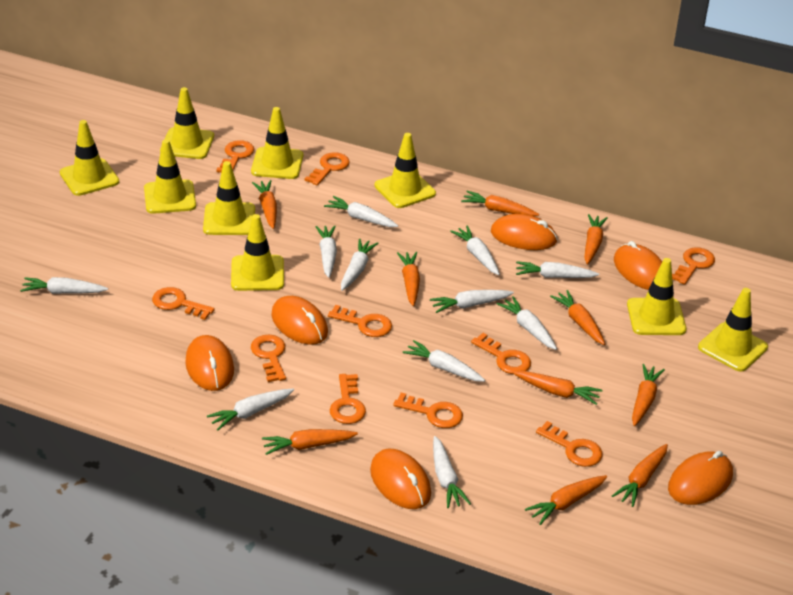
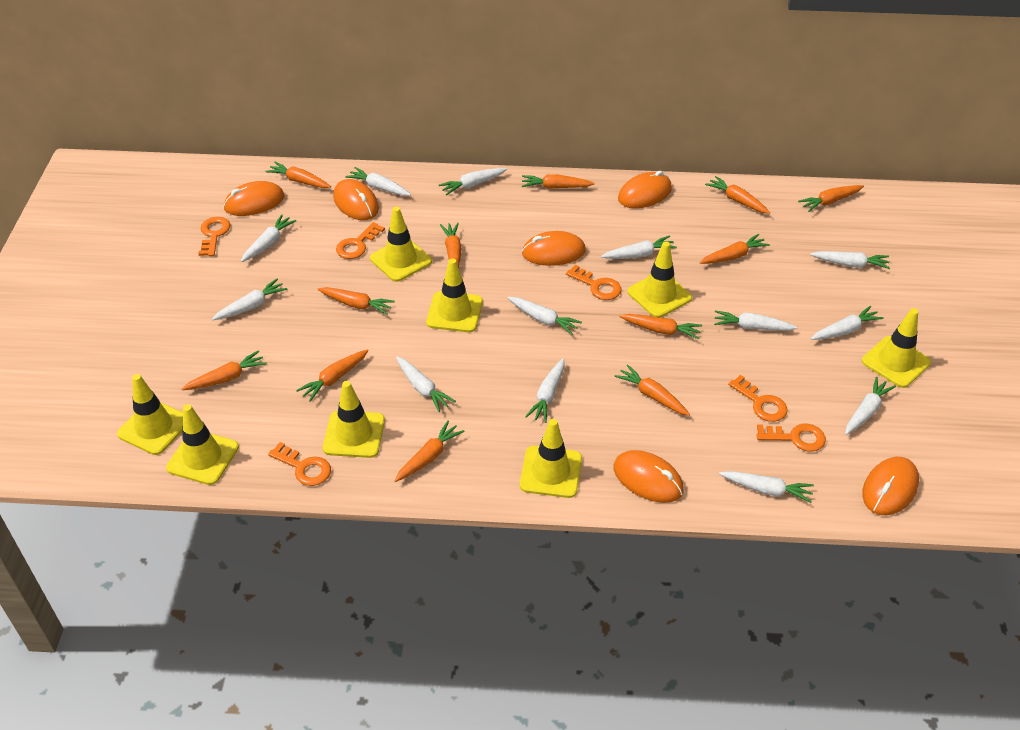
orange carrot: 10 -> 12
orange key: 10 -> 6
white carrot: 11 -> 13
yellow traffic cone: 9 -> 8

